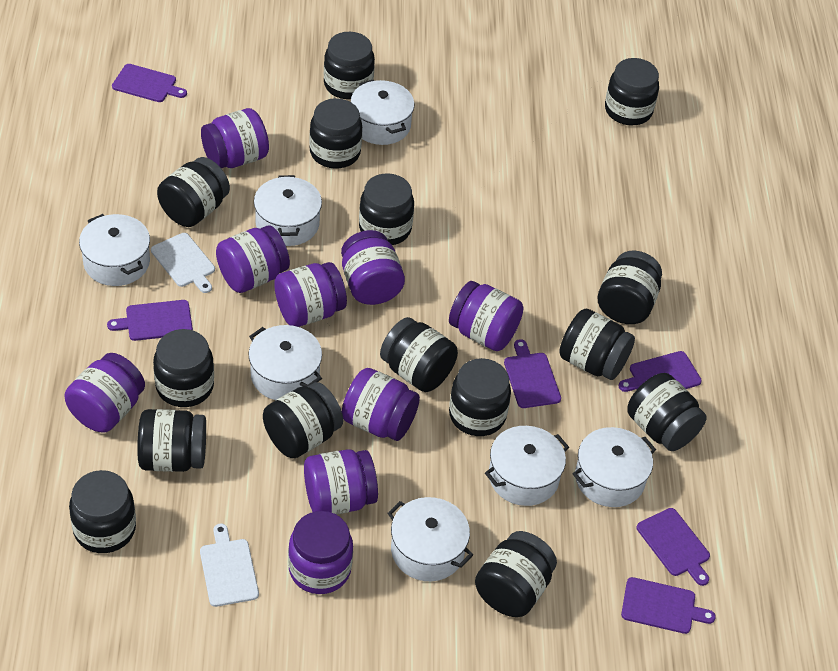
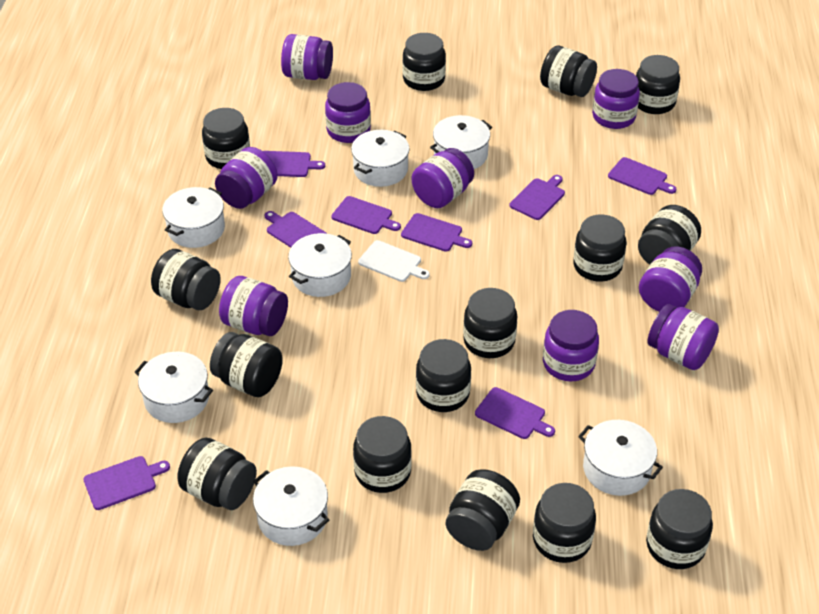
purple cutting board: 6 -> 8
white cutting board: 2 -> 1

